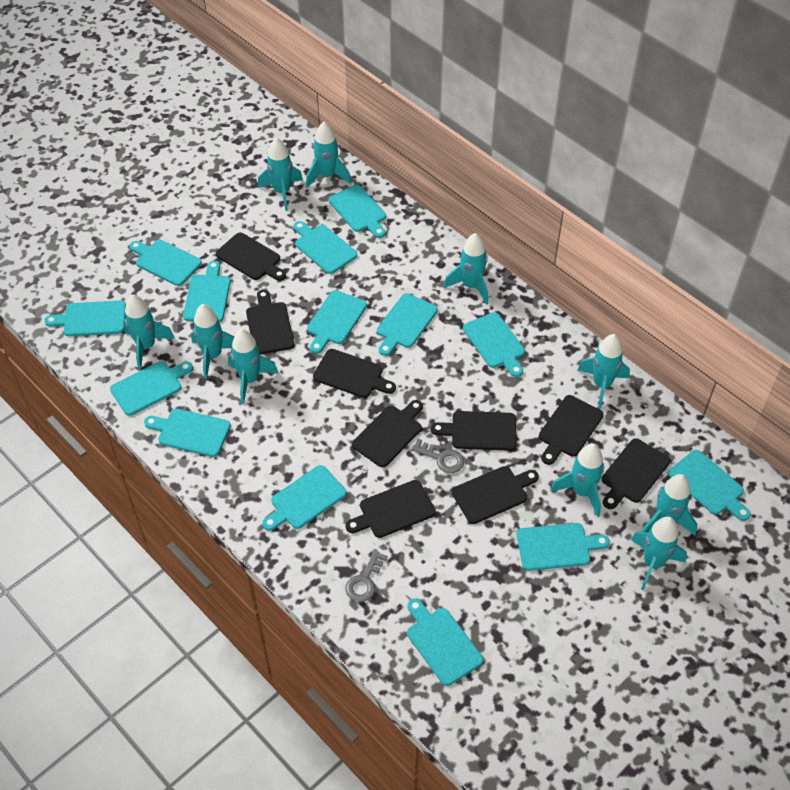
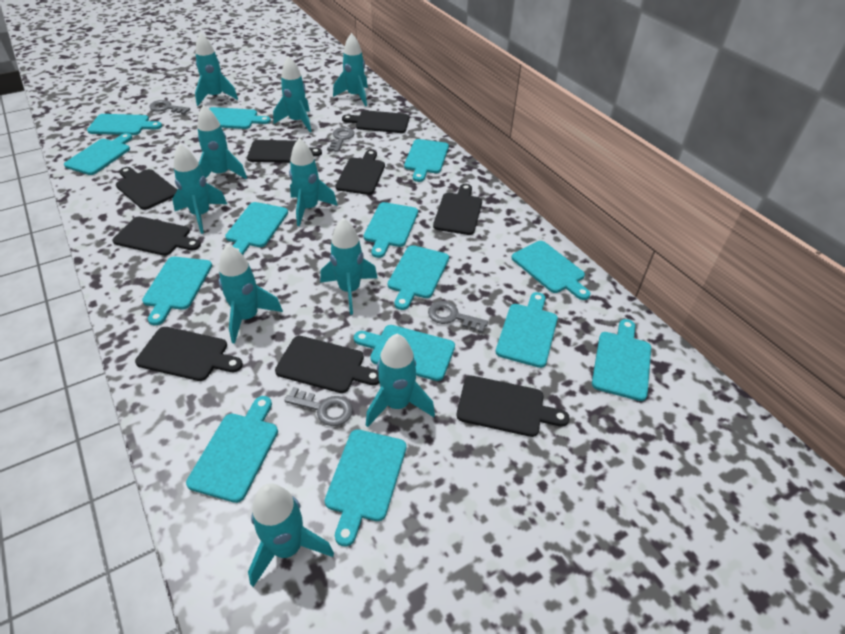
grey key: 2 -> 4

